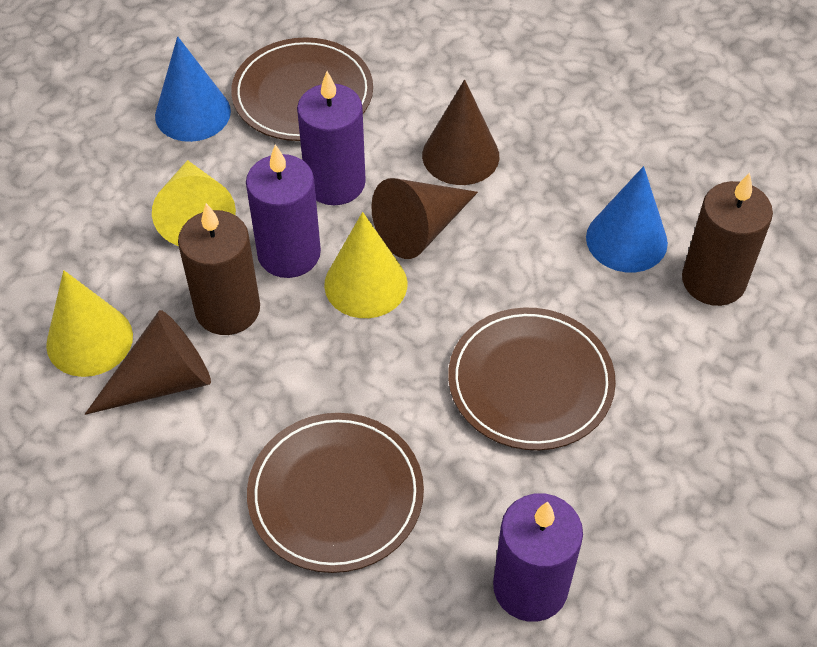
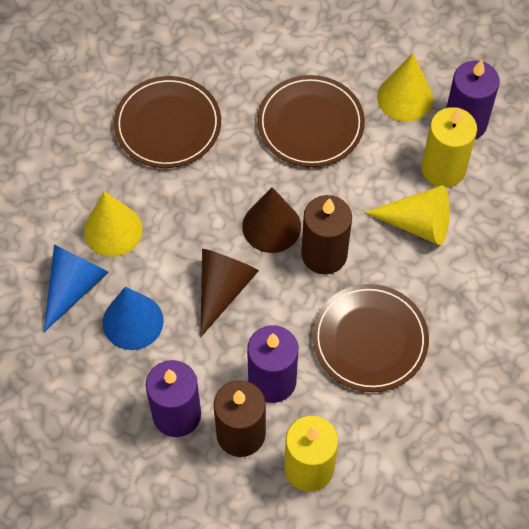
brown cone: 3 -> 2
yellow candle: 0 -> 2

